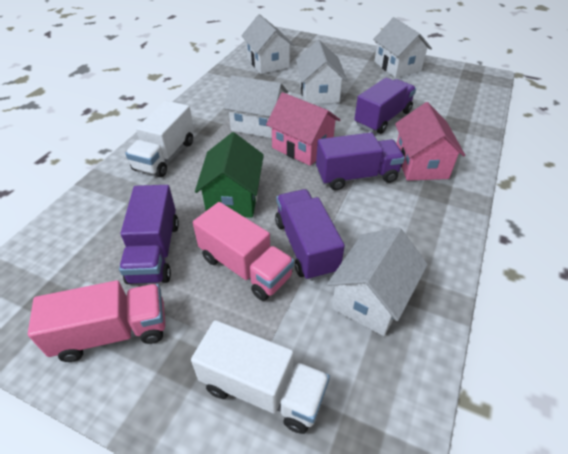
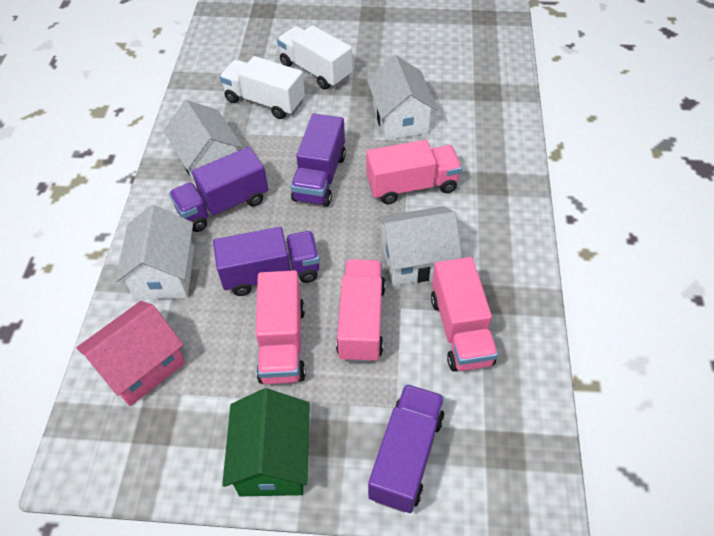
pink house: 2 -> 1
pink truck: 2 -> 4
white house: 5 -> 4

